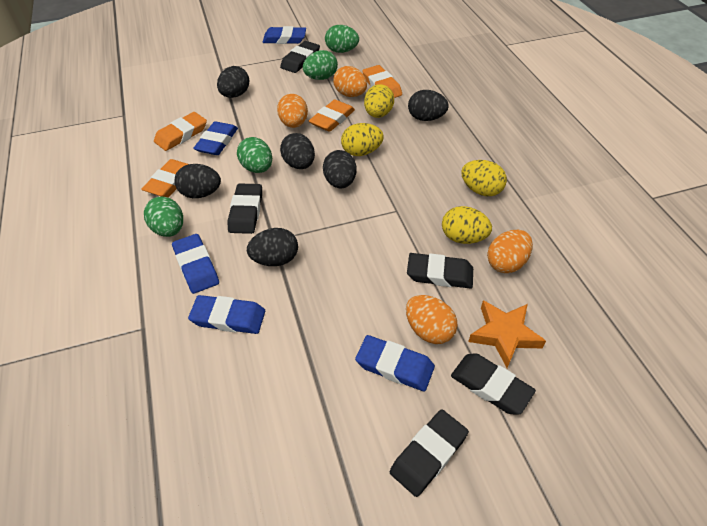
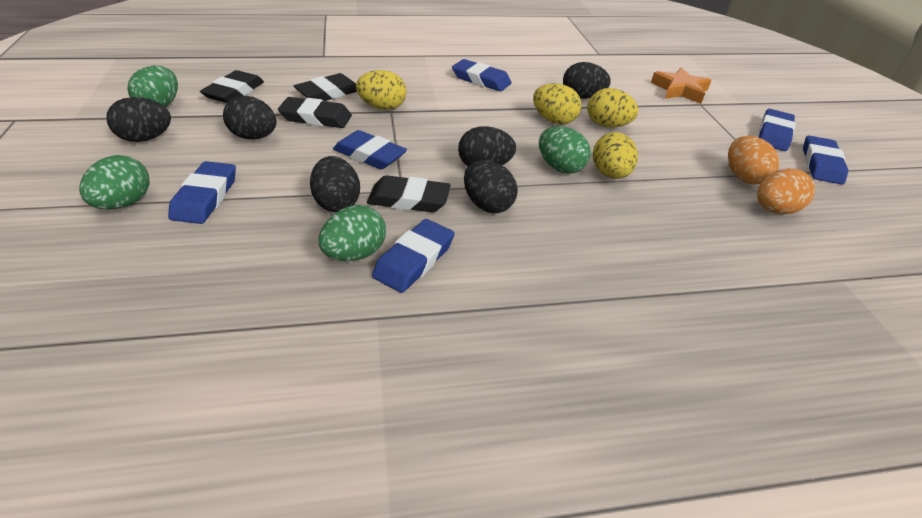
black eraser: 5 -> 4
blue eraser: 5 -> 6
orange egg: 4 -> 2
orange eraser: 4 -> 0

